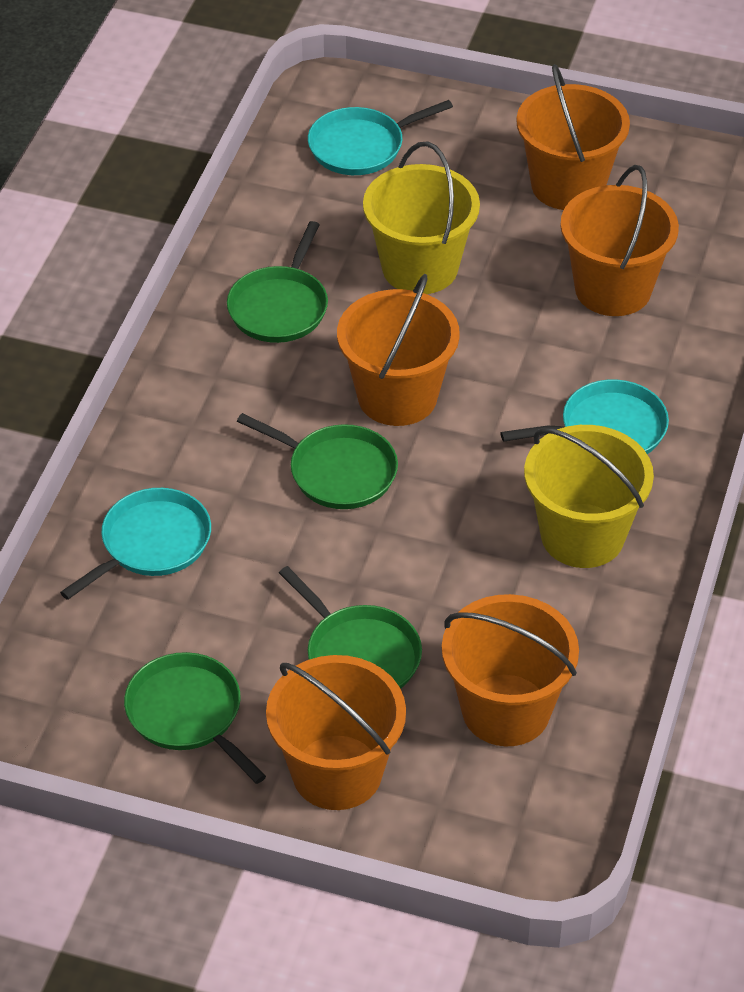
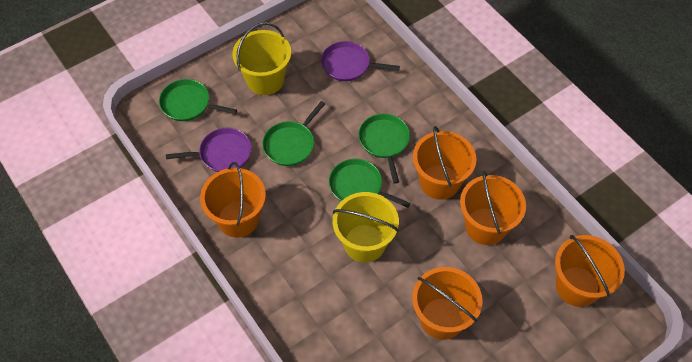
purple pan: 0 -> 2
turquoise pan: 3 -> 0

